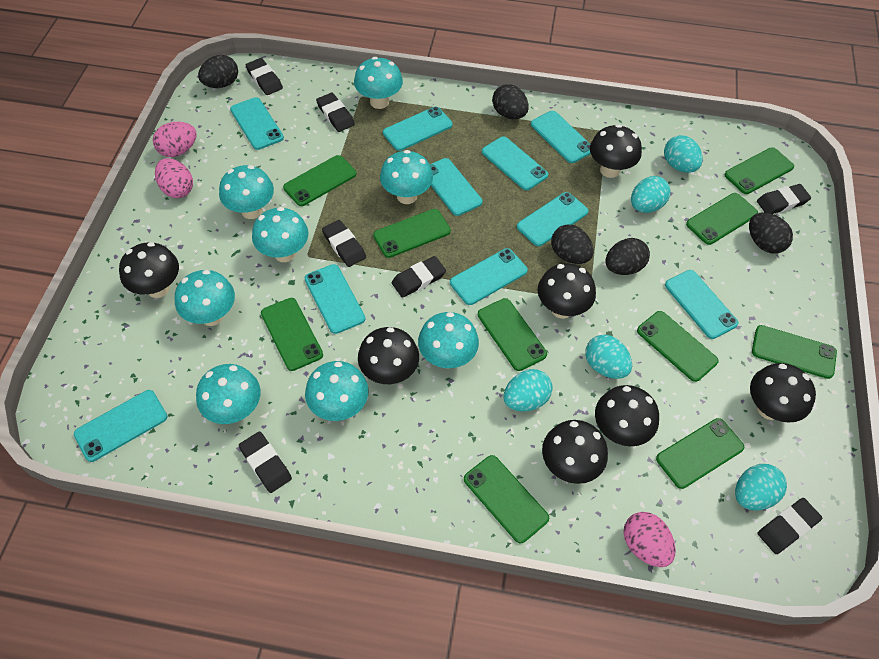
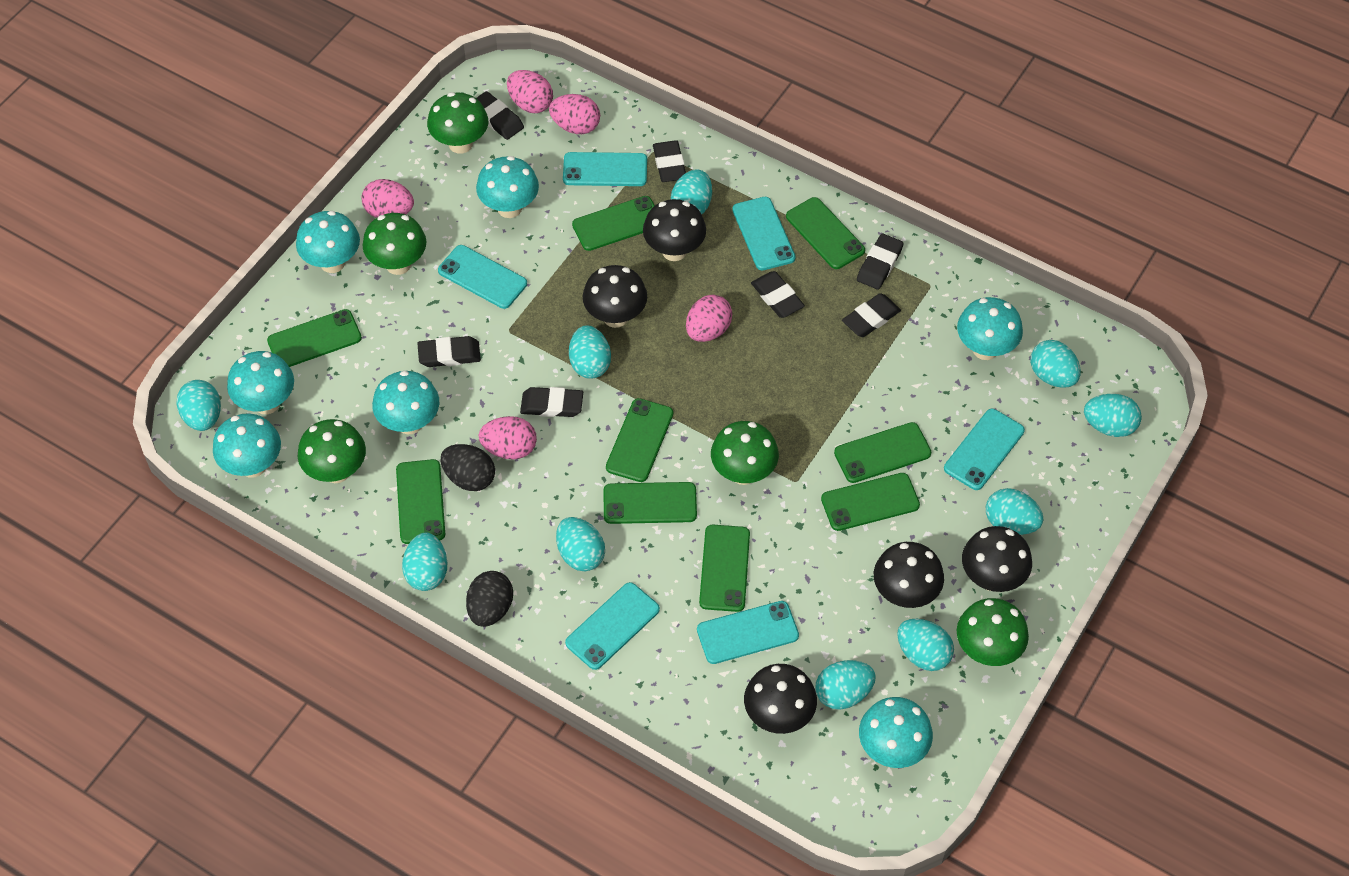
black egg: 5 -> 2
black mushroom: 7 -> 5
green mushroom: 0 -> 5
green phone: 10 -> 9
pink egg: 3 -> 5
turquoise egg: 5 -> 10
turquoise mushroom: 8 -> 7
turquoise phone: 10 -> 6

